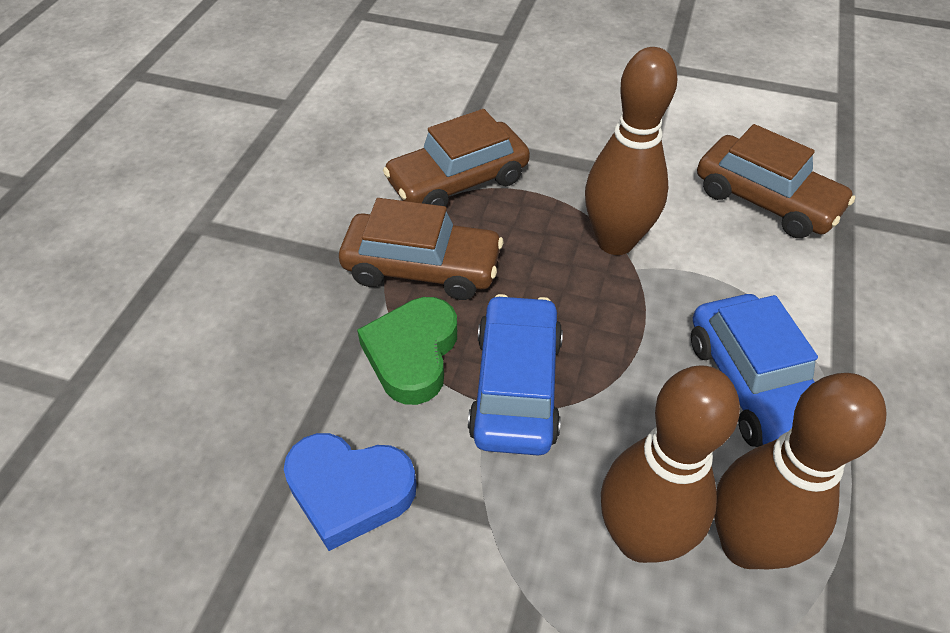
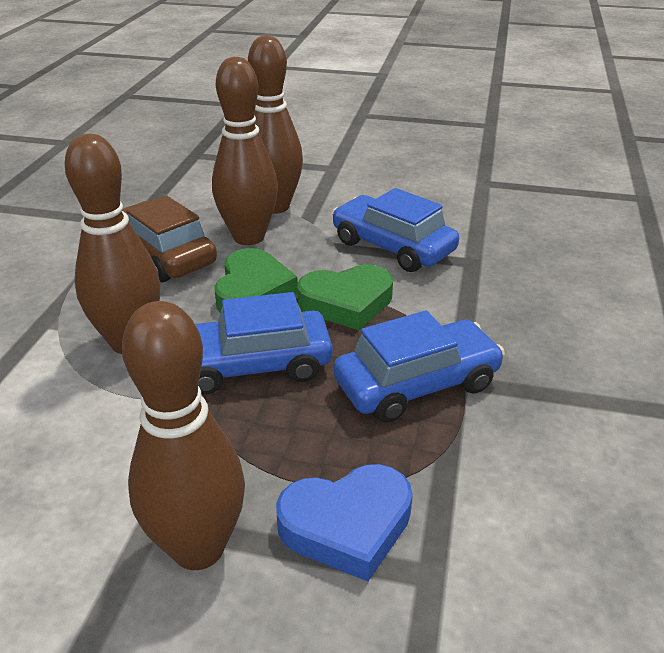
blue car: 2 -> 3
brown bowling pin: 3 -> 4
brown car: 3 -> 1
green heart: 1 -> 2

